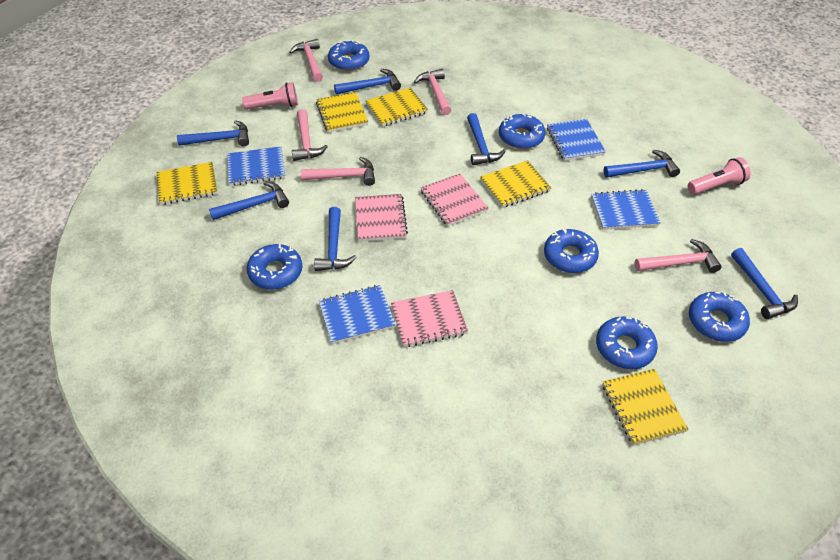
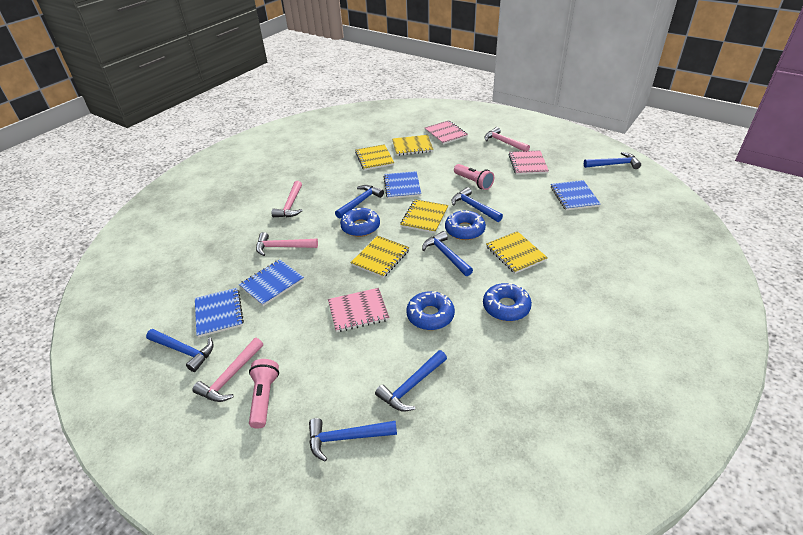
blue donut: 6 -> 4
pink hammer: 5 -> 4

